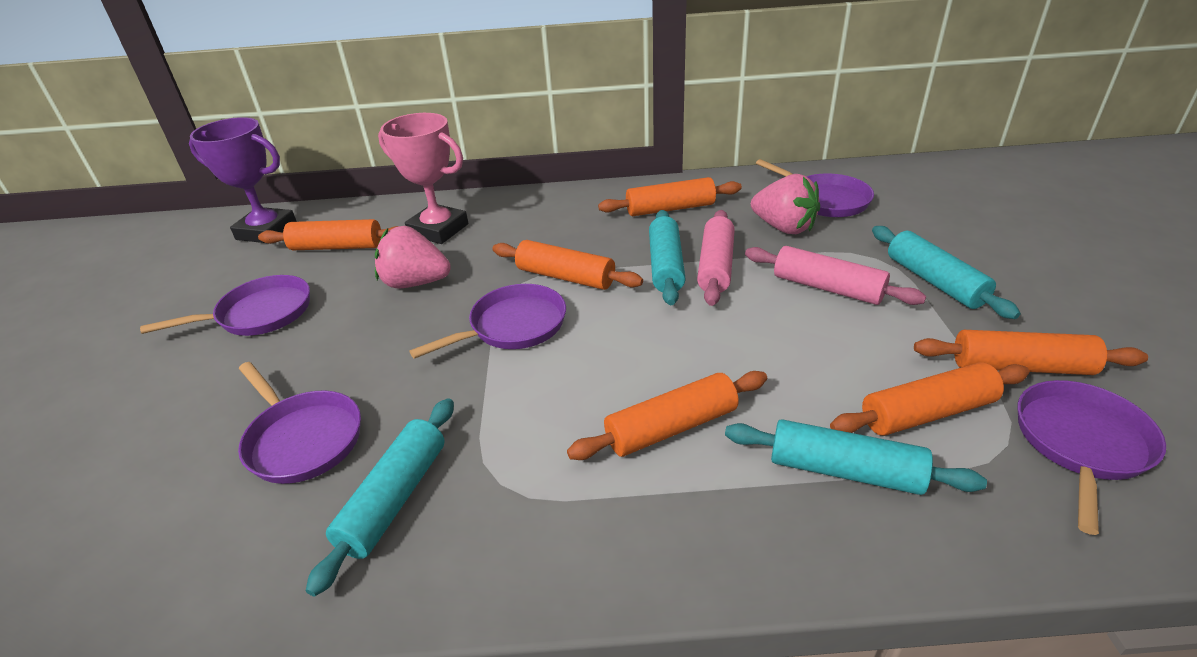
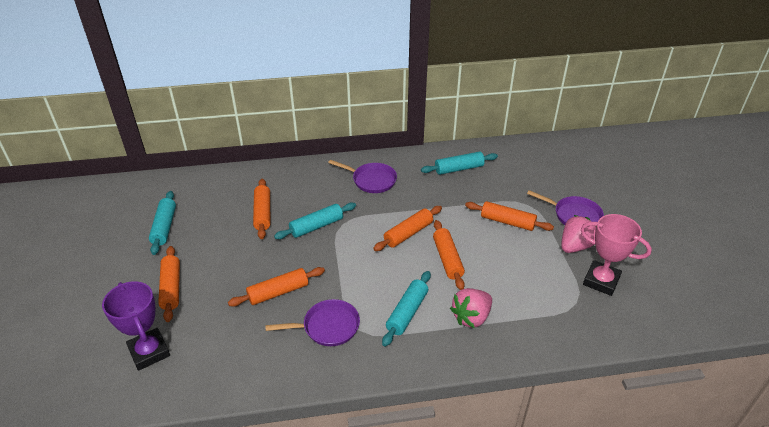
pink rolling pin: 2 -> 0
purple pan: 5 -> 3

